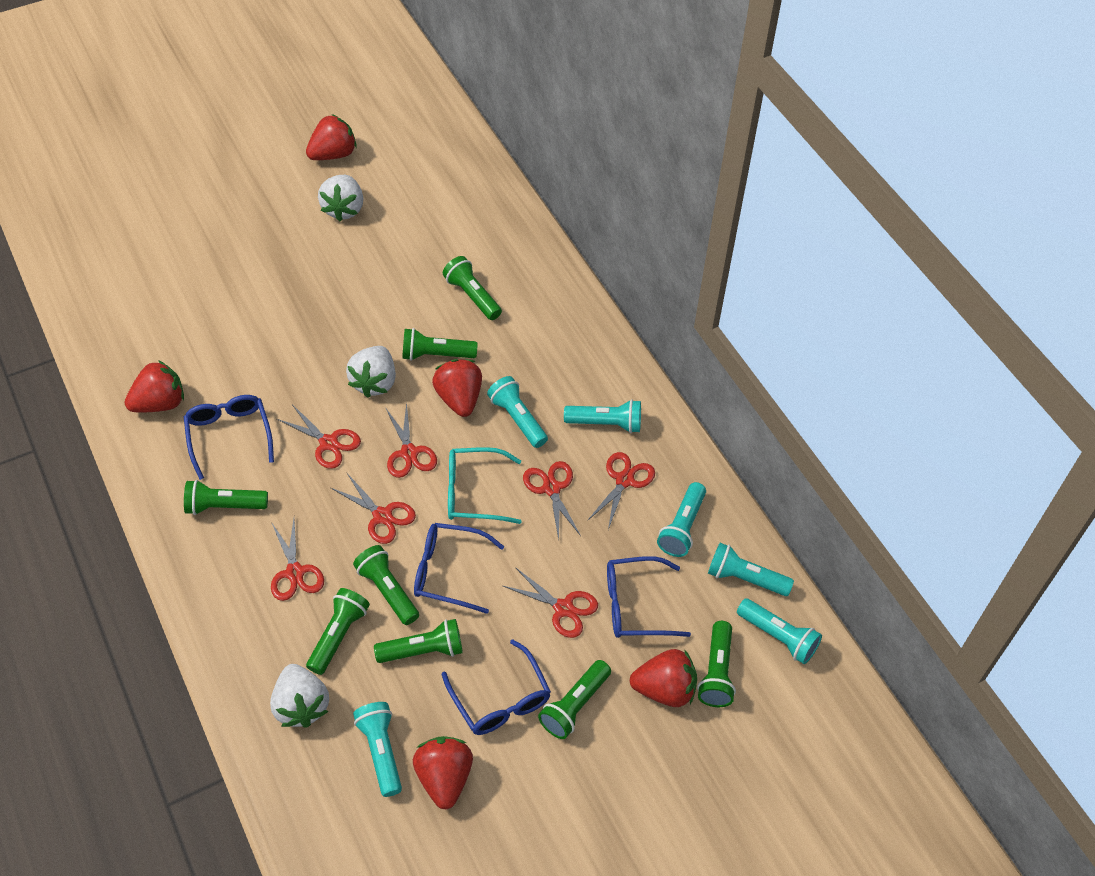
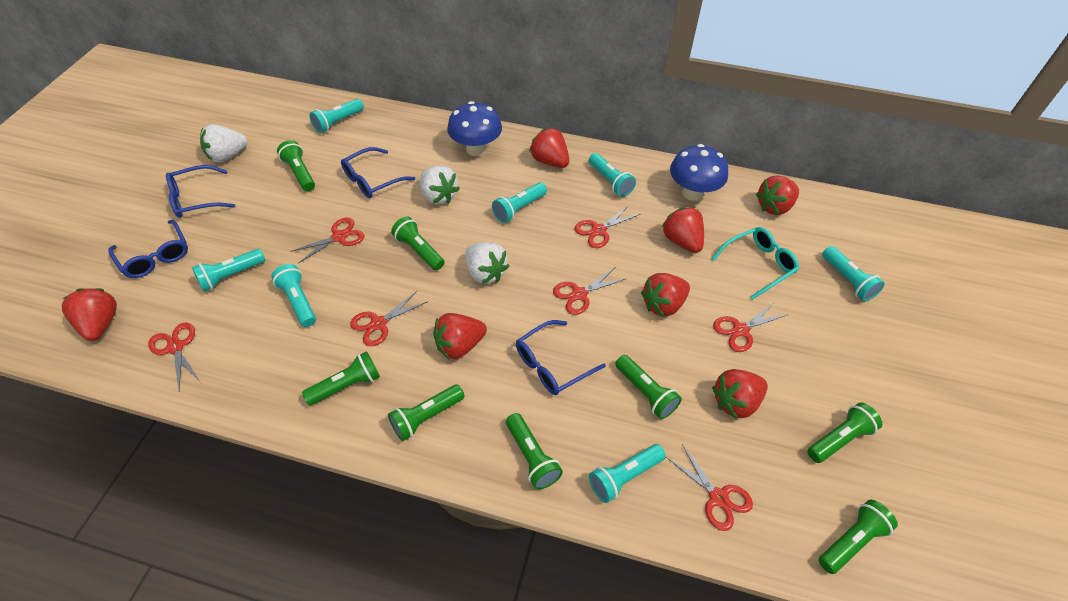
blue mushroom: 0 -> 2
red strawberry: 5 -> 7
turquoise flashlight: 6 -> 7

